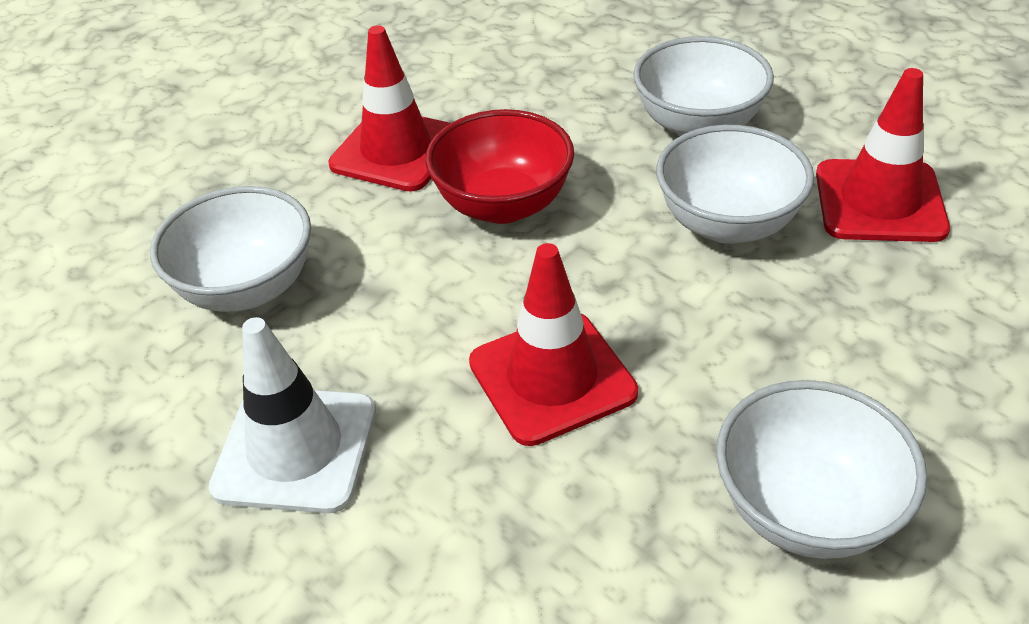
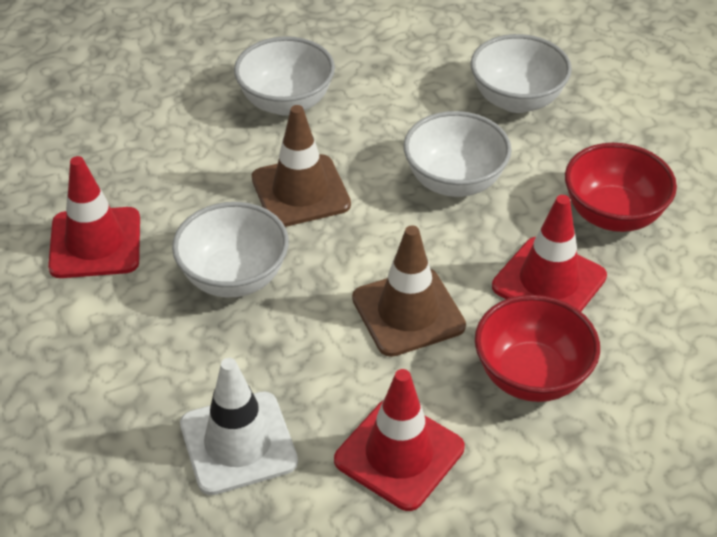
brown traffic cone: 0 -> 2
red bowl: 1 -> 2

